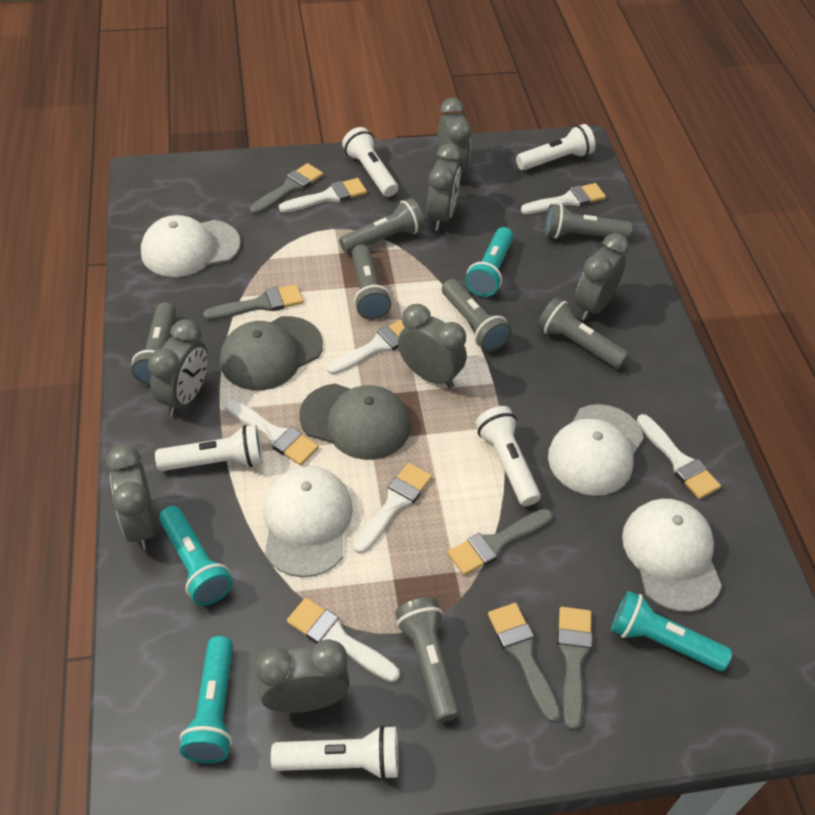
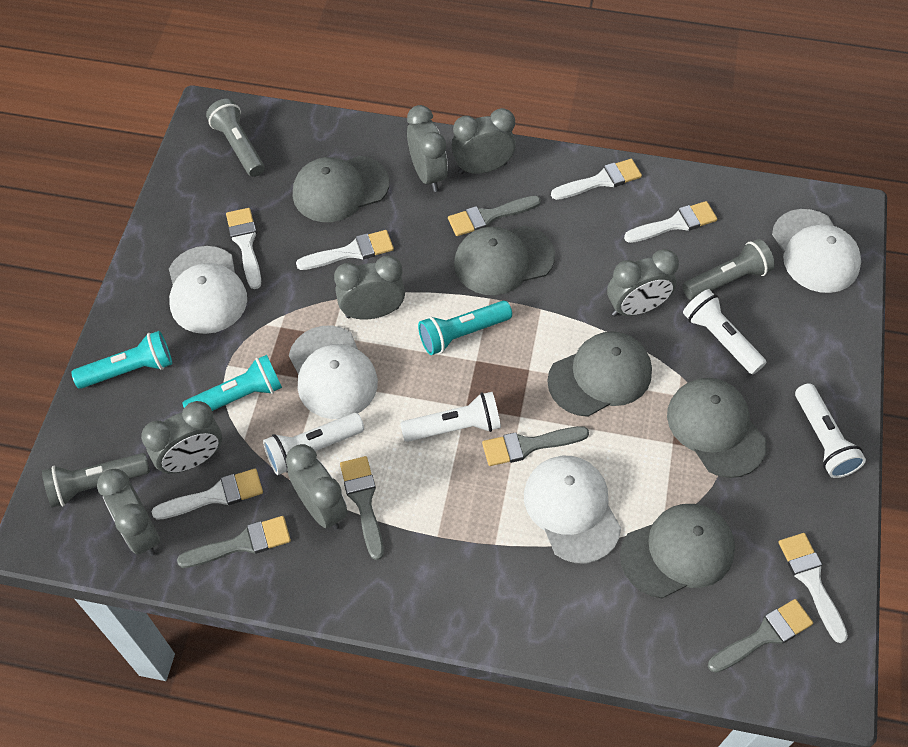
grey cap: 2 -> 5
grey flashlight: 7 -> 3
turquoise flashlight: 4 -> 3
white brush: 7 -> 6
white flashlight: 5 -> 4

